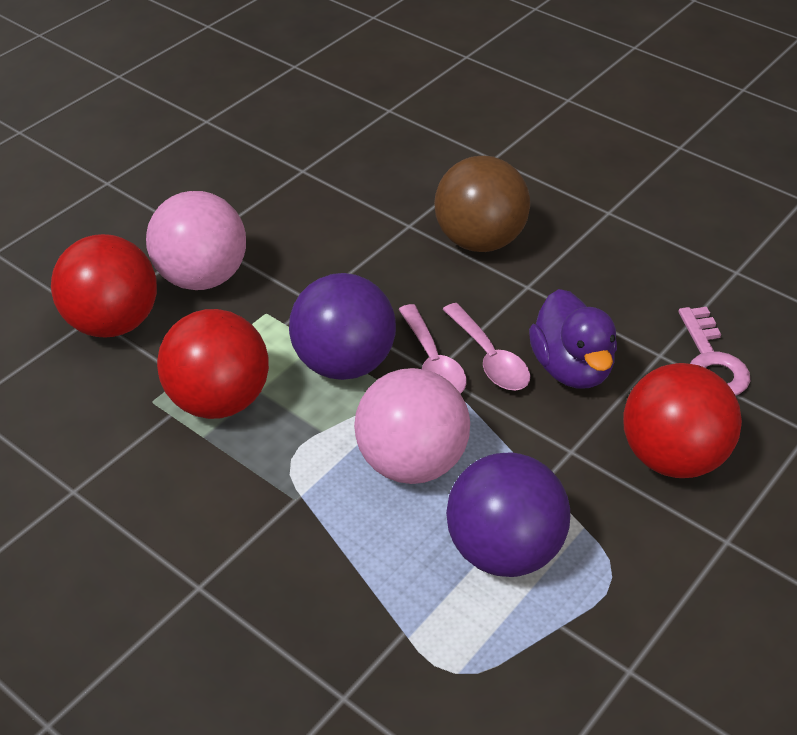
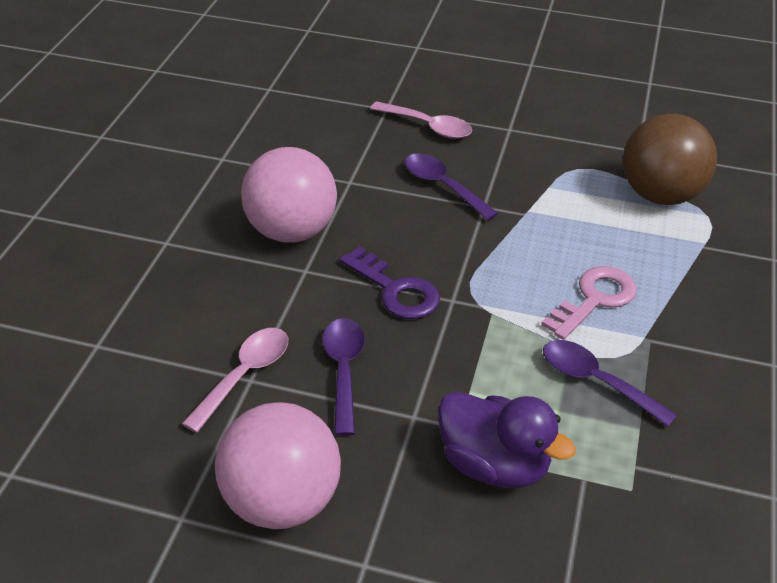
purple ball: 2 -> 0
purple key: 0 -> 1
purple spoon: 0 -> 3
red ball: 3 -> 0

